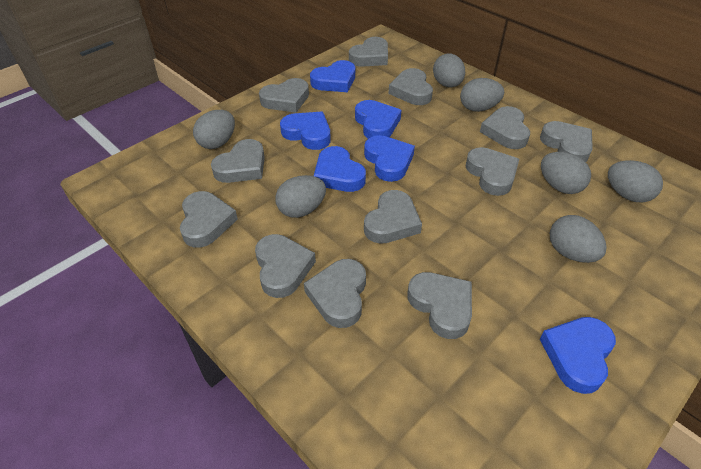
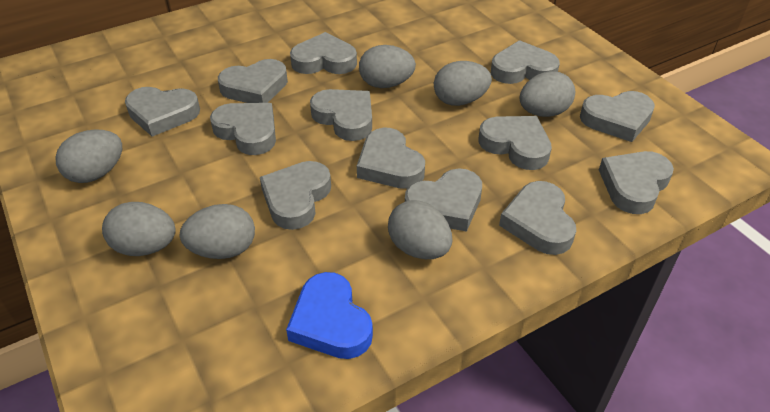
blue heart: 6 -> 1
grey heart: 12 -> 13

